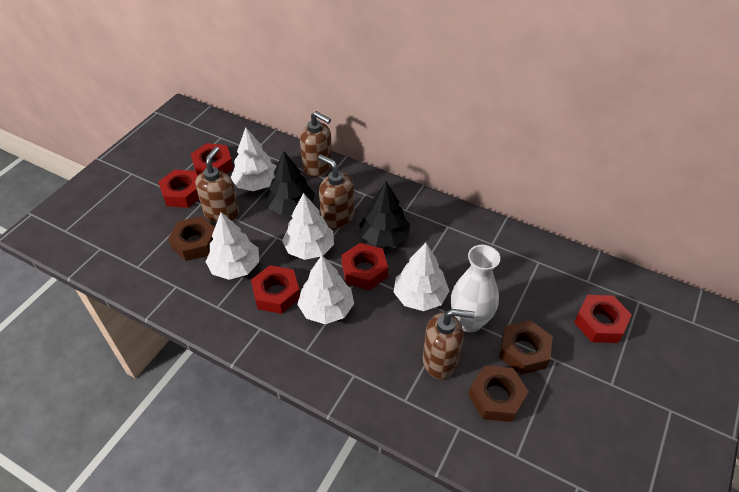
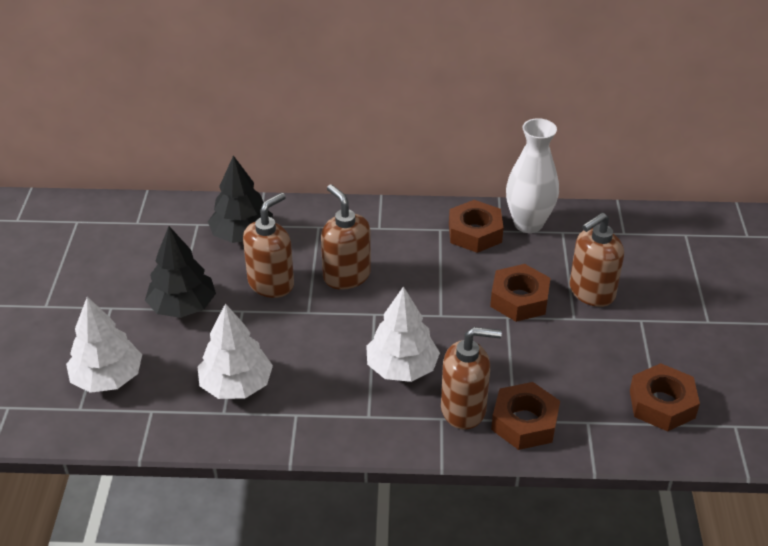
brown nut: 3 -> 4
red nut: 5 -> 0
white tree: 5 -> 3

